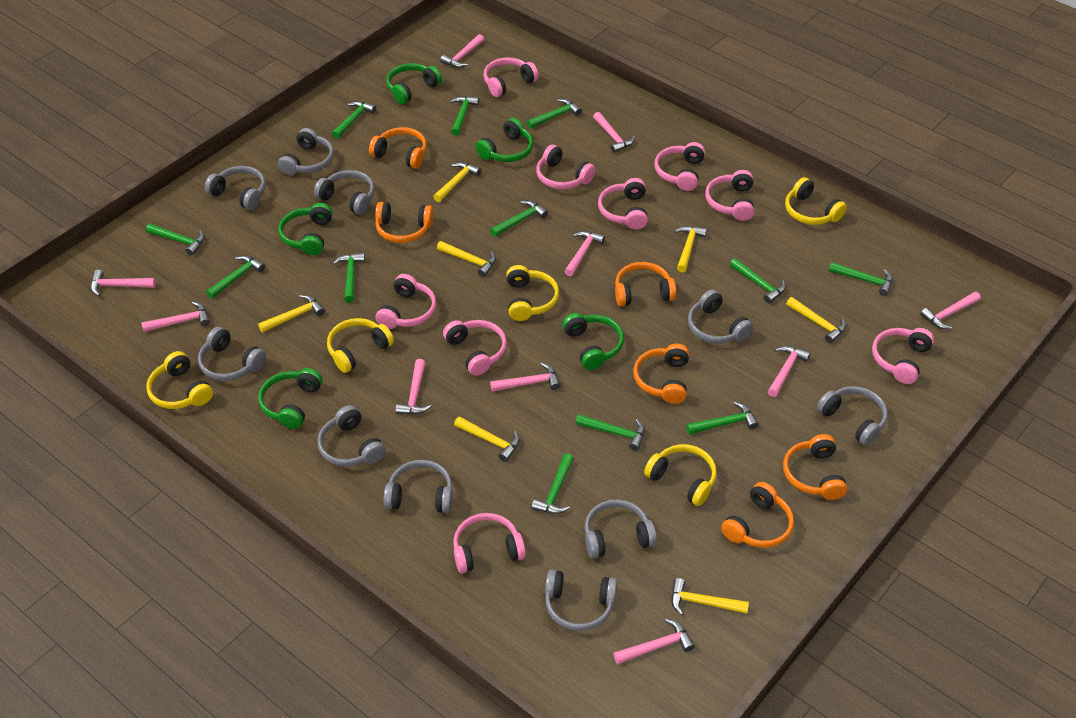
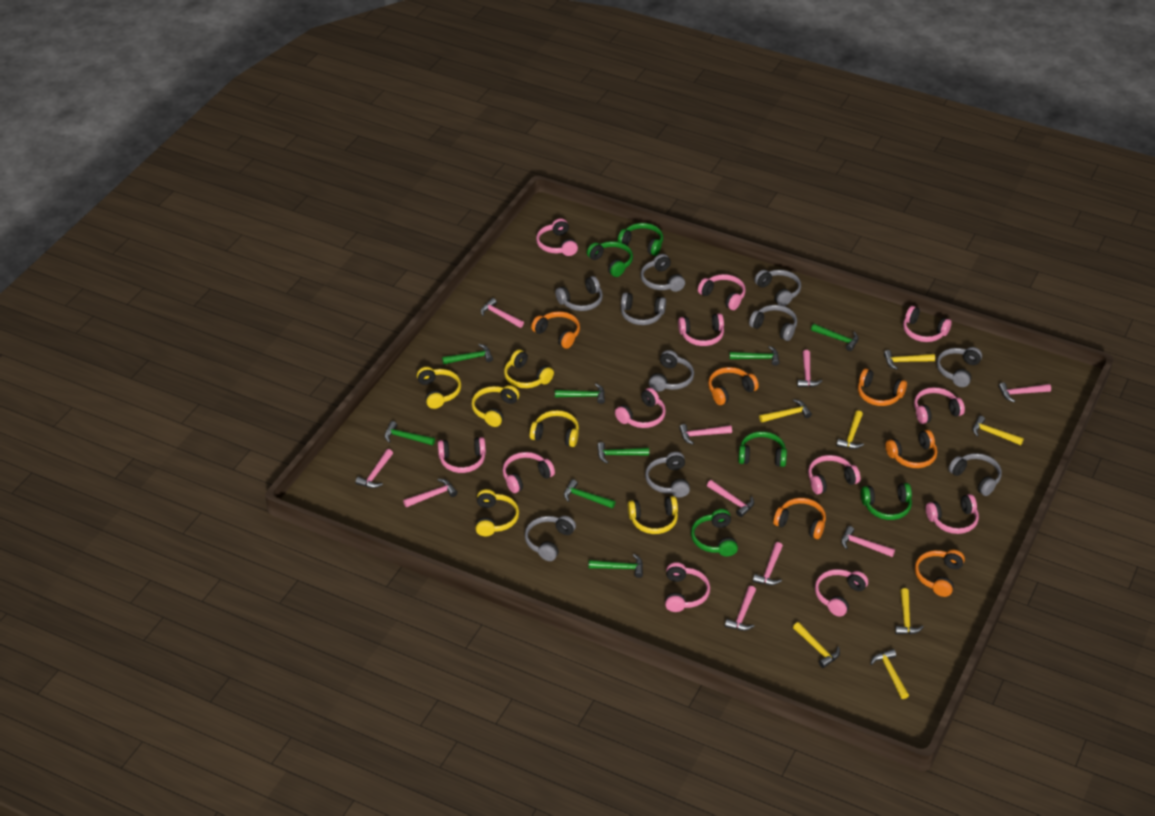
green hammer: 12 -> 8
pink headphones: 9 -> 12
yellow headphones: 5 -> 6

